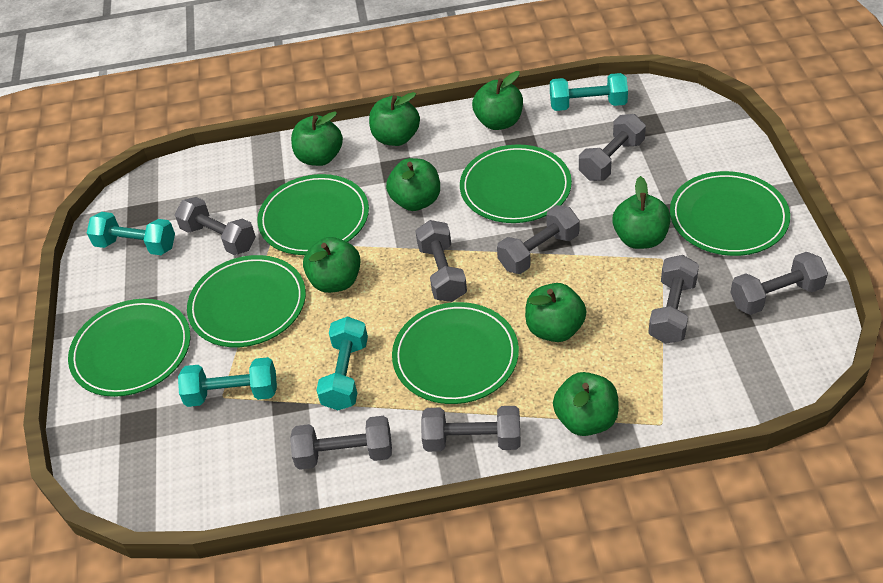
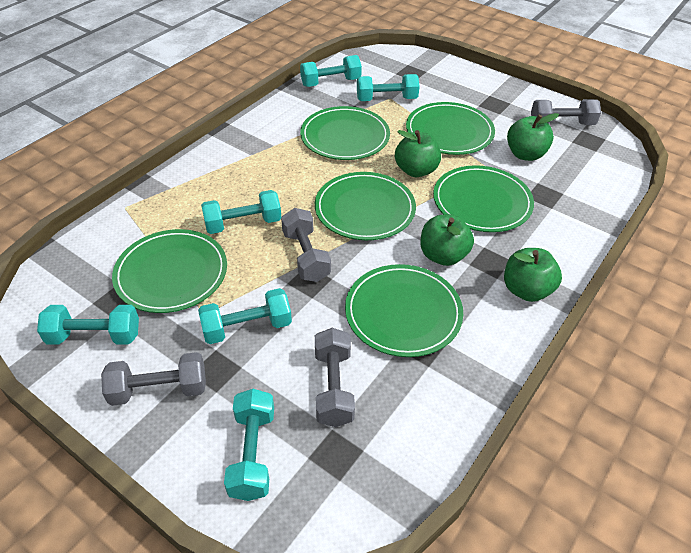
green apple: 8 -> 4
grey dumbbell: 8 -> 4
turquoise dumbbell: 4 -> 6

